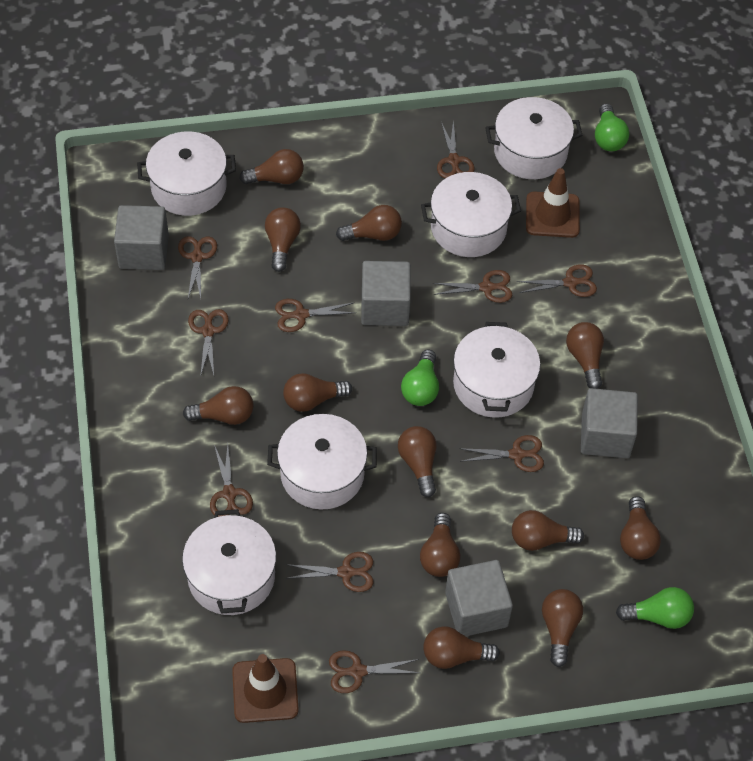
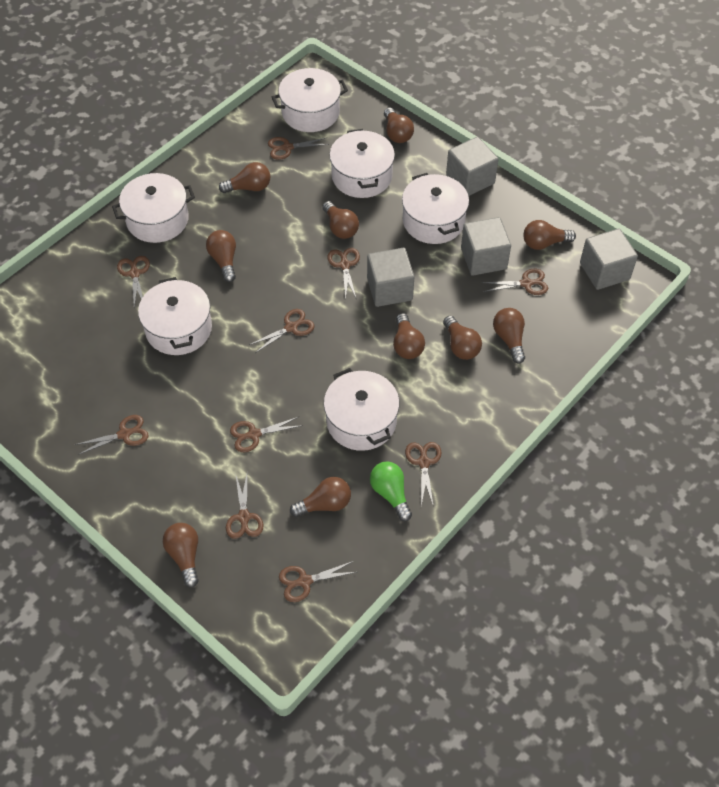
brown light bulb: 12 -> 10
brown traffic cone: 2 -> 0
green light bulb: 3 -> 1

